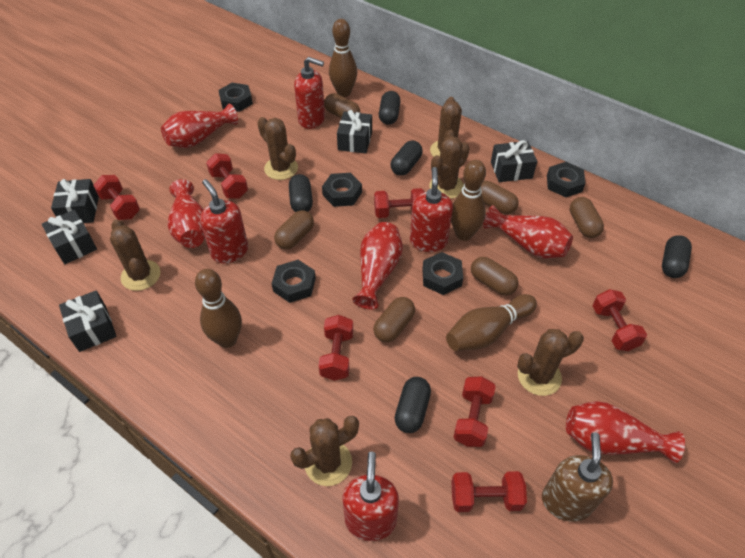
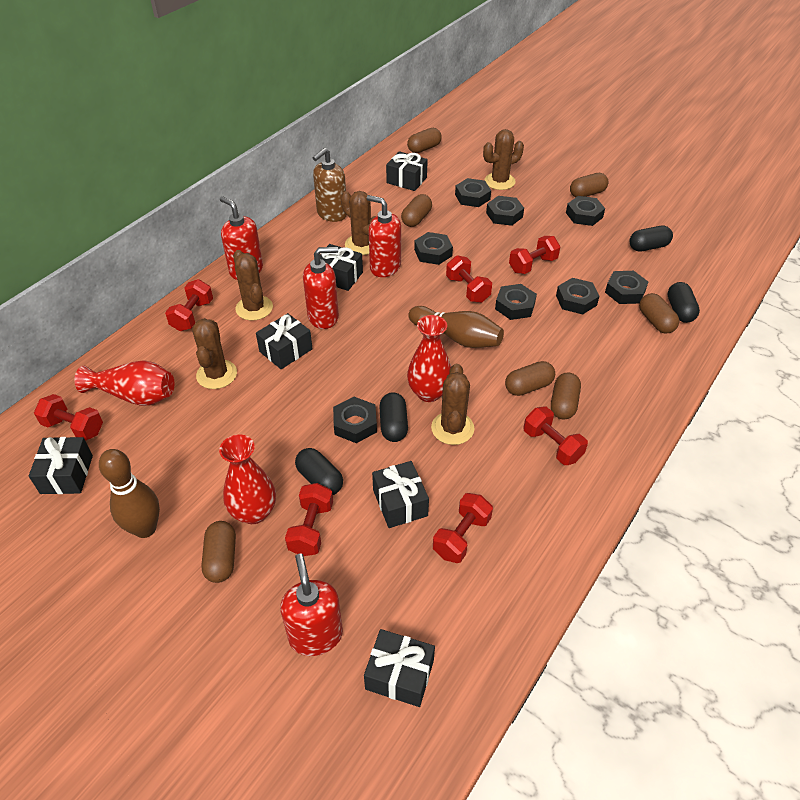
black capsule: 5 -> 4
black gift: 5 -> 6
black nut: 5 -> 8
brown bowling pin: 4 -> 2
brown cactus: 6 -> 5
brown capsule: 6 -> 7
red vase: 5 -> 3

